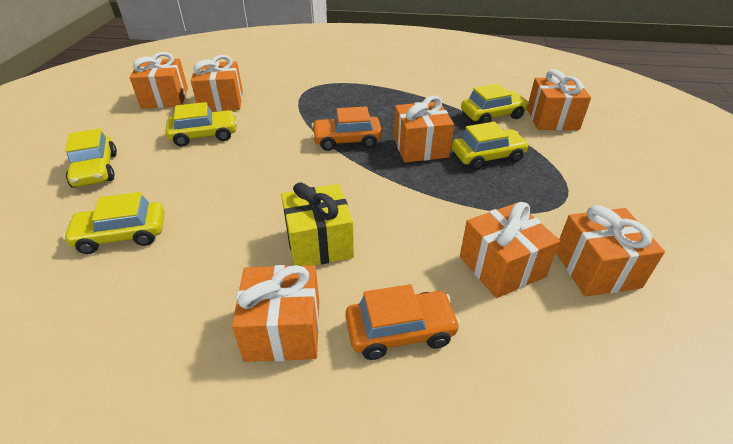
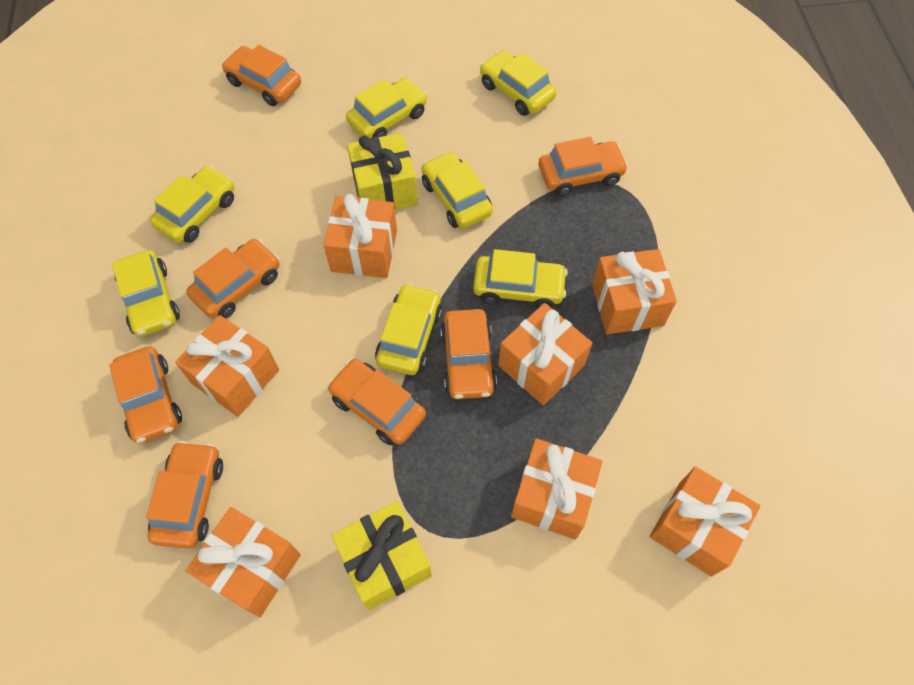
orange car: 2 -> 7
yellow car: 5 -> 7
yellow gift: 1 -> 2

